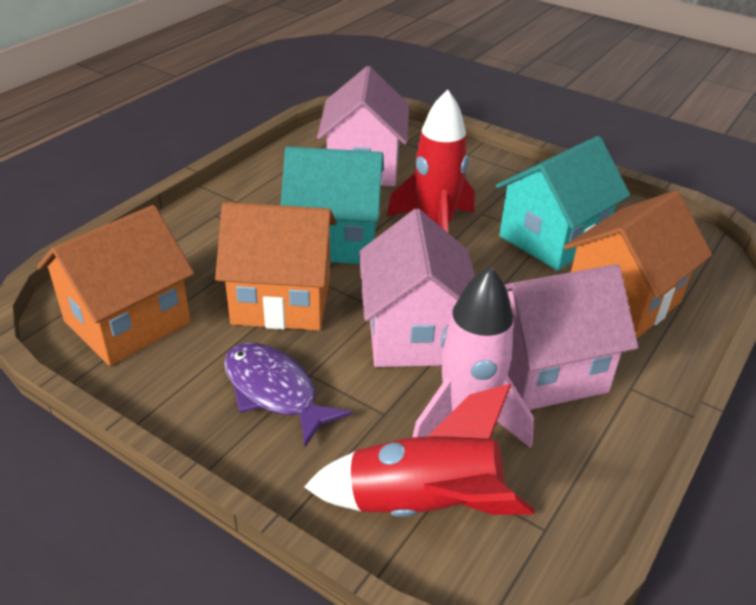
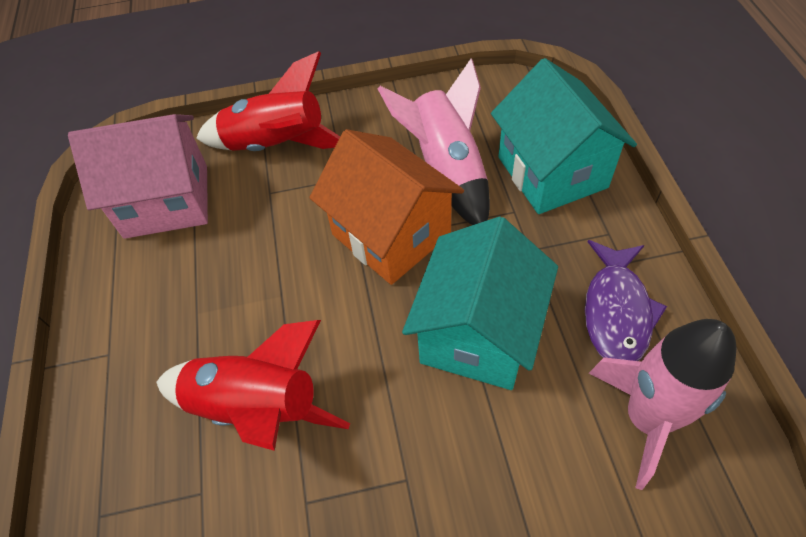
orange house: 3 -> 1
pink house: 3 -> 1
pink rocket: 1 -> 2

